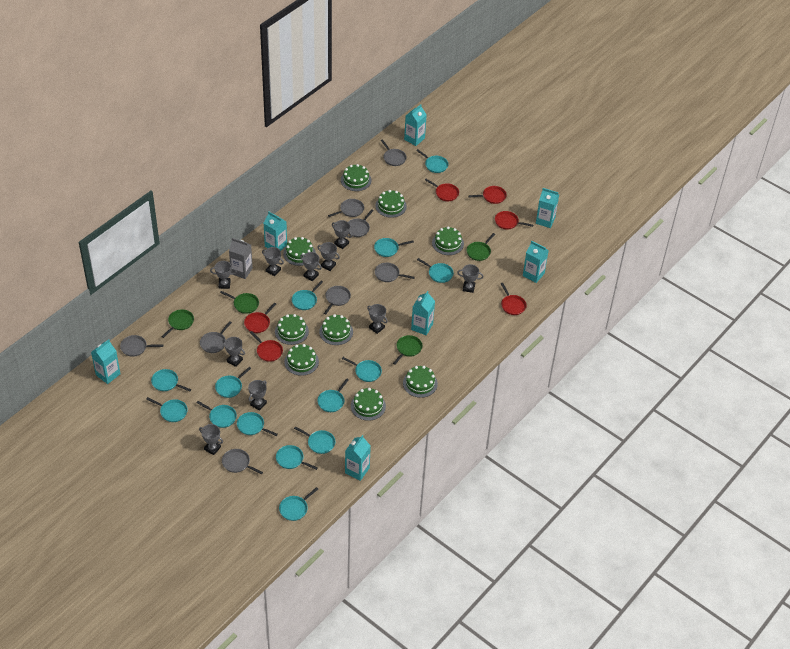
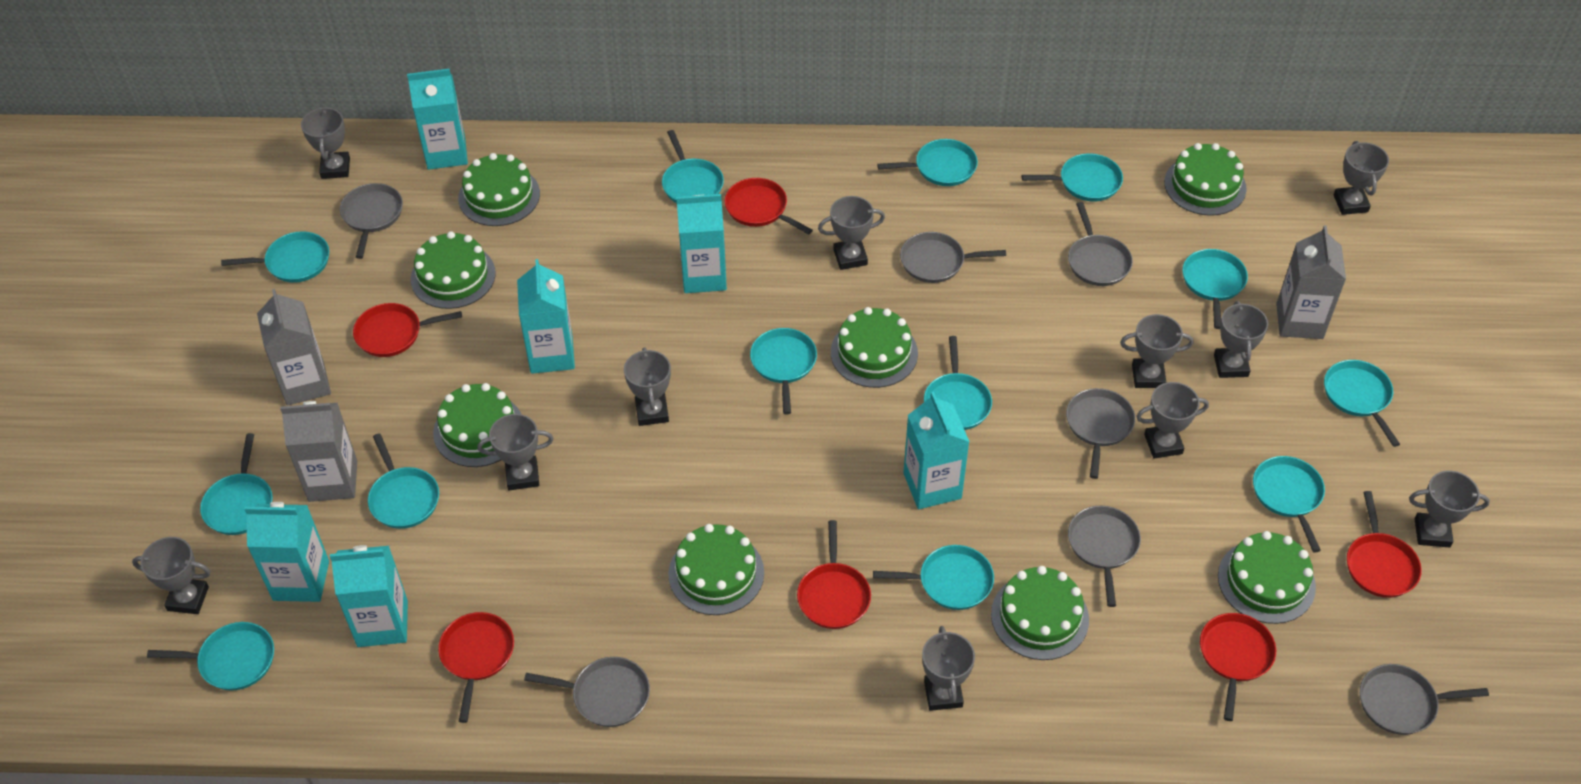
green cake: 9 -> 8
green pan: 4 -> 0
grey carton: 1 -> 3
grey pan: 8 -> 7
grey trophy: 10 -> 11
turquoise carton: 7 -> 6
turquoise pan: 14 -> 13

